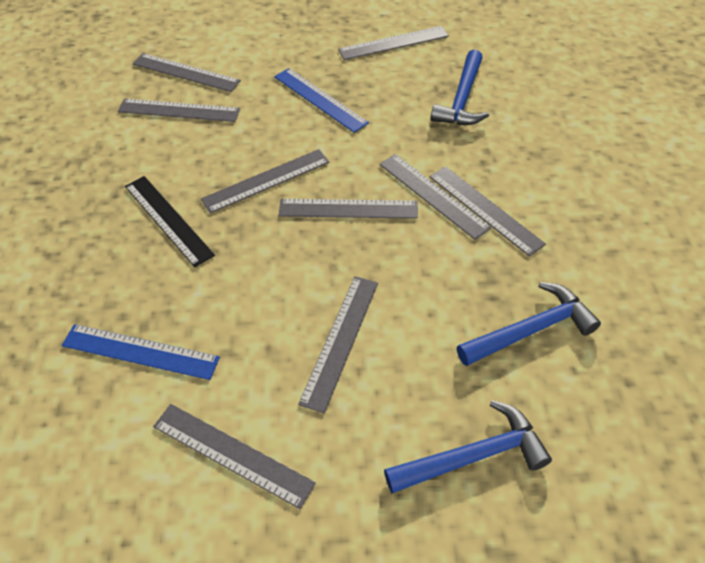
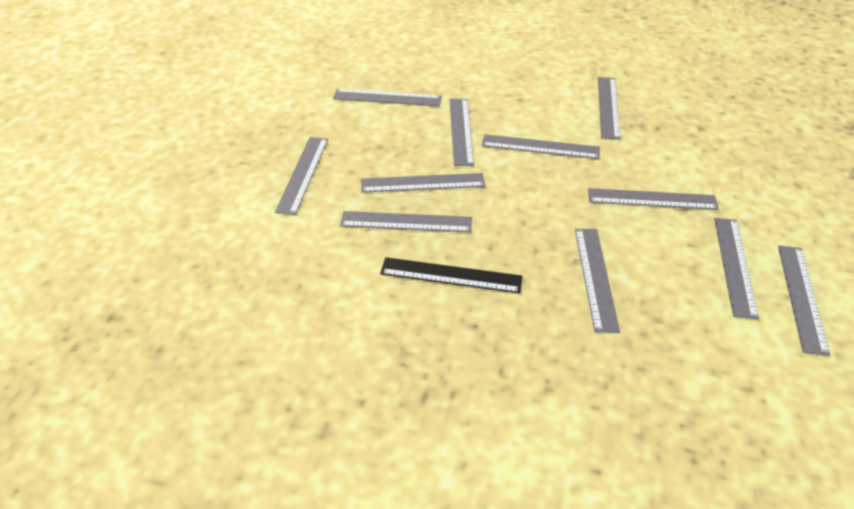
blue hammer: 3 -> 0
blue ruler: 2 -> 0
grey ruler: 9 -> 11

